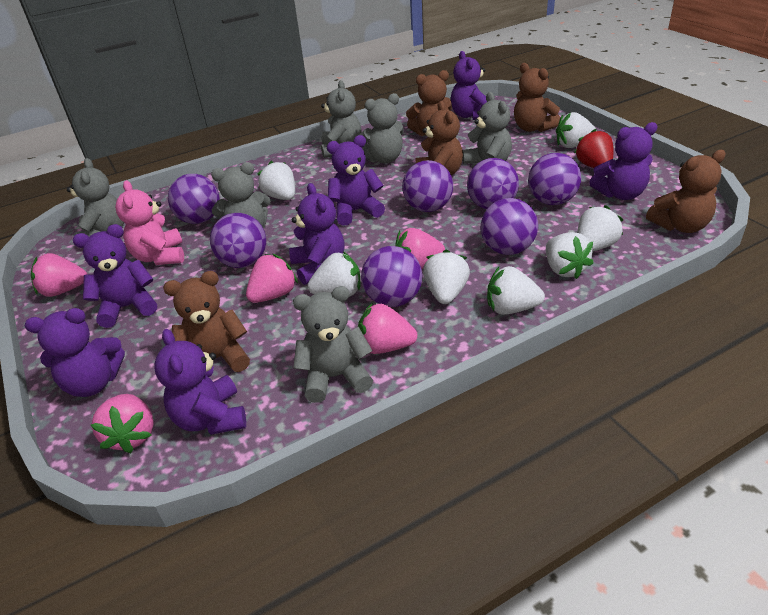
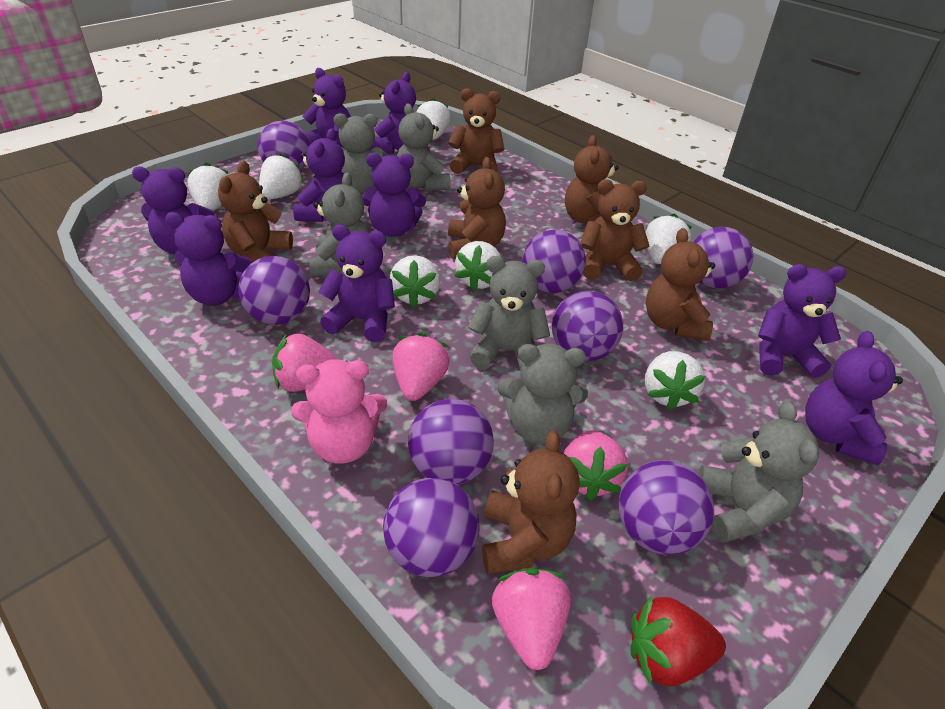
brown teddy bear: 5 -> 7
pink strawberry: 5 -> 4
purple ball: 7 -> 8
purple teddy bear: 7 -> 9

